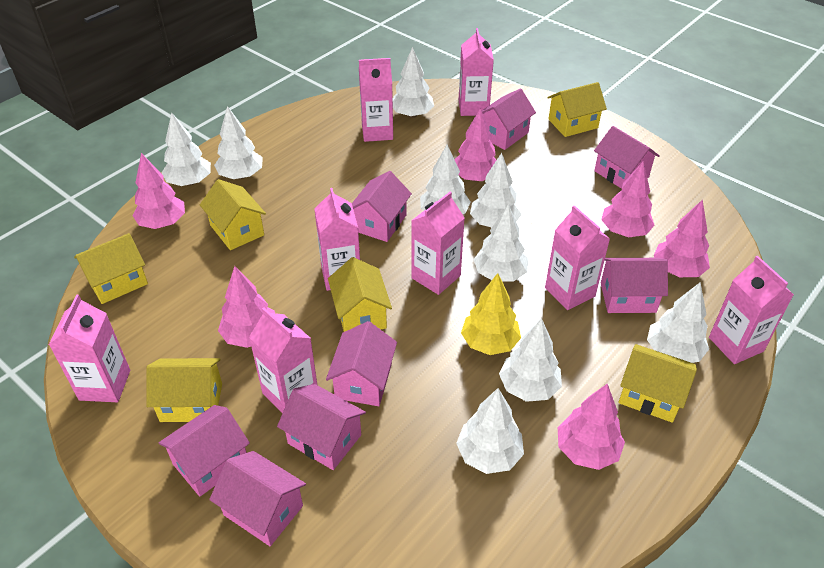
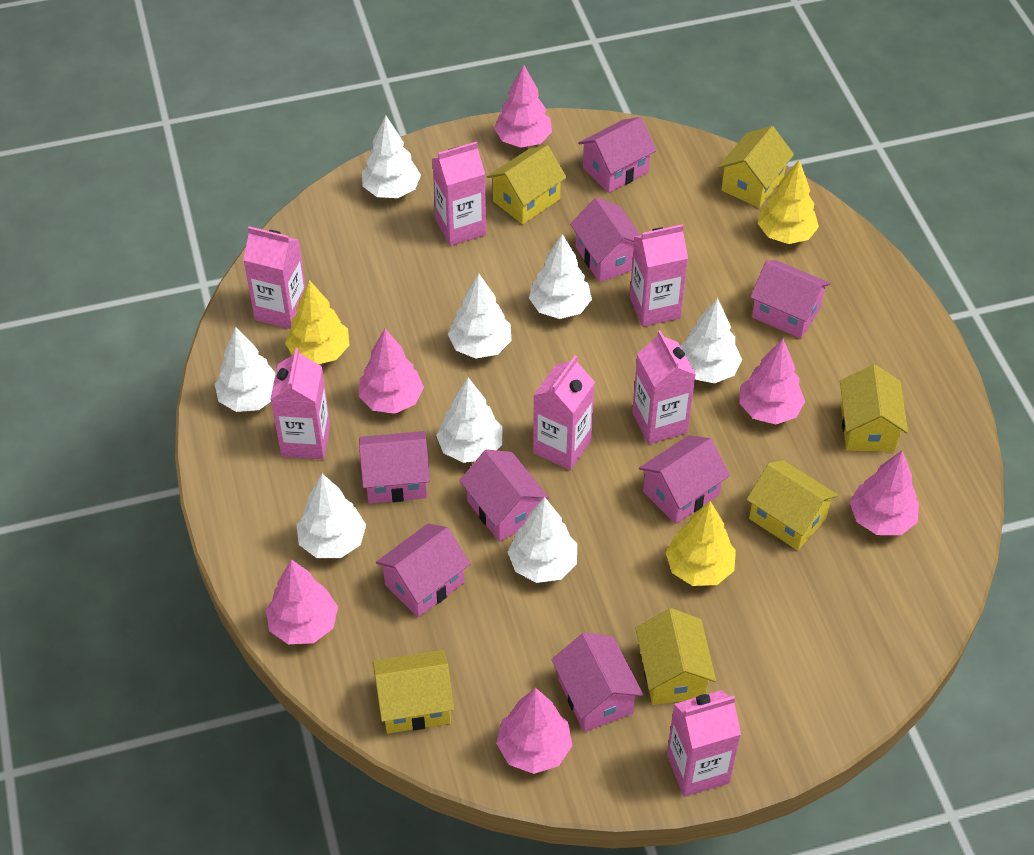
pink carton: 8 -> 7
white tree: 9 -> 8
yellow tree: 1 -> 3

